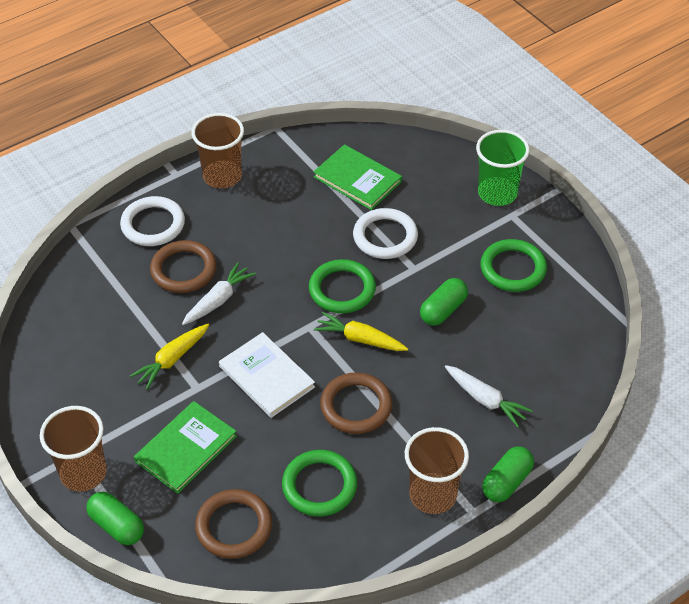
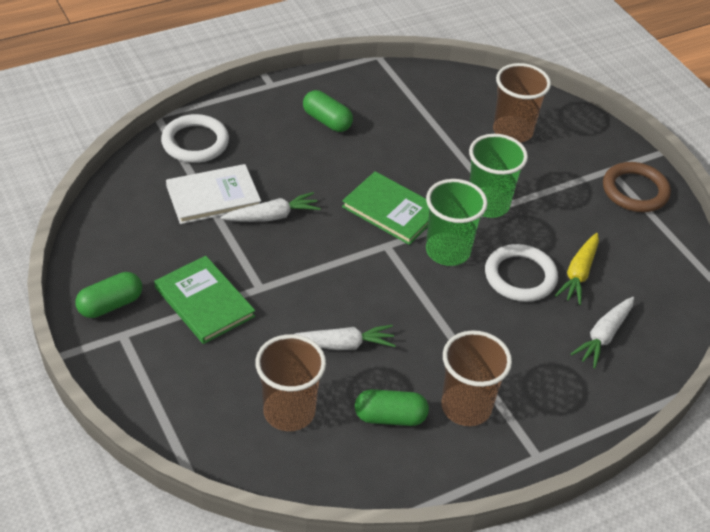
brown ring: 3 -> 1
green cup: 1 -> 2
green ring: 3 -> 0
white carrot: 2 -> 3
yellow carrot: 2 -> 1

